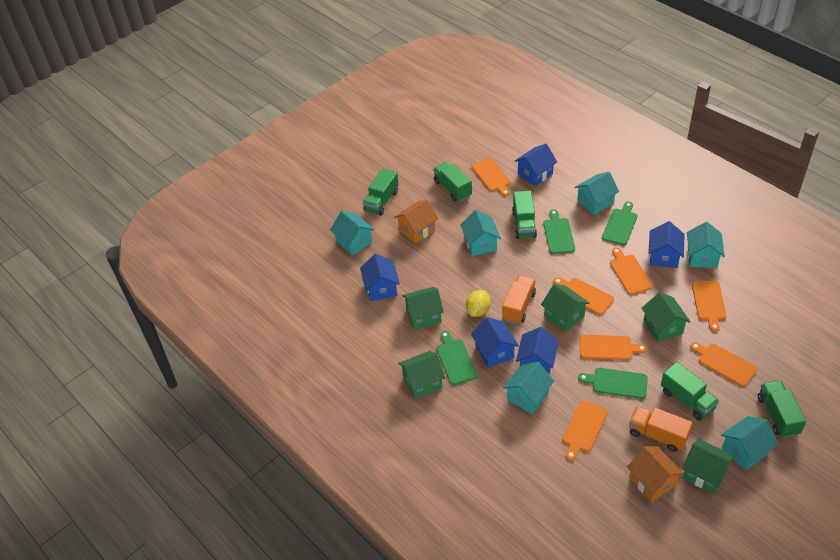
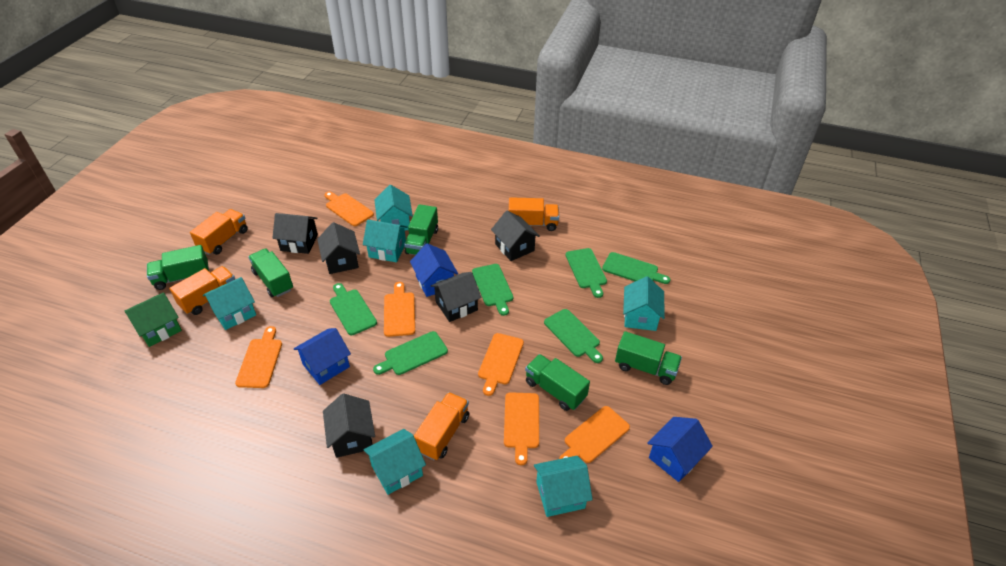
black house: 0 -> 5
blue house: 5 -> 3
green cutting board: 4 -> 6
green house: 5 -> 1
orange cutting board: 7 -> 6
orange house: 2 -> 0
orange truck: 2 -> 4
yellow lemon: 1 -> 0

